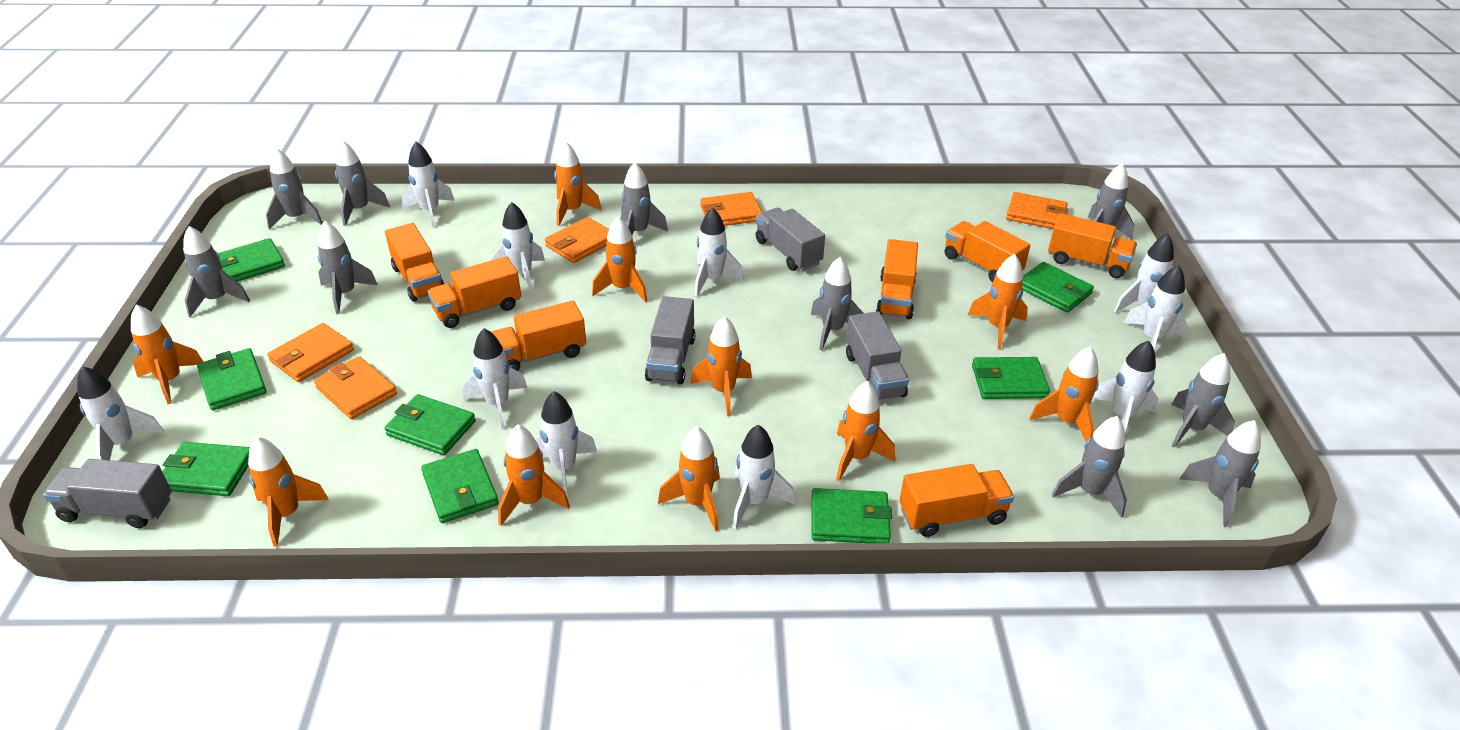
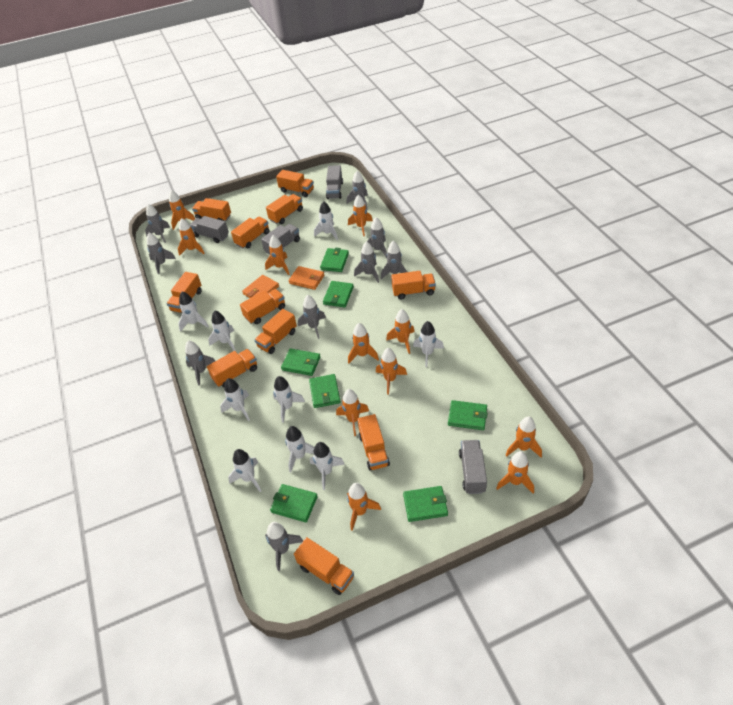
green wallet: 8 -> 7
grey rocket: 10 -> 9
orange rocket: 10 -> 11
orange truck: 7 -> 11
orange wallet: 5 -> 2
white rocket: 10 -> 9

